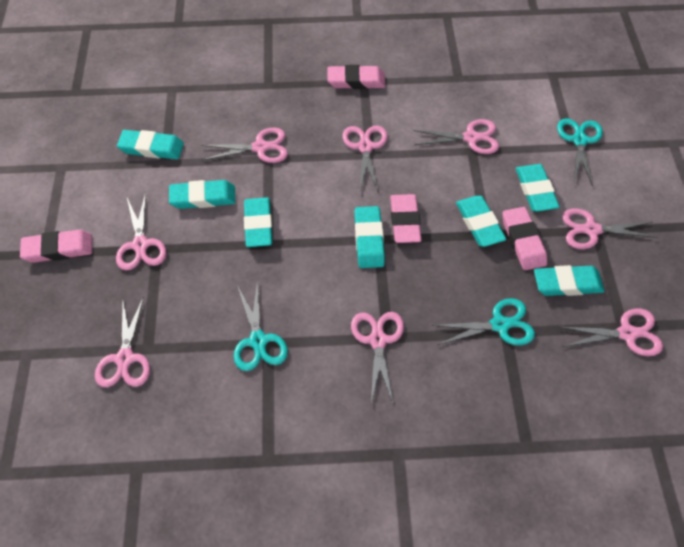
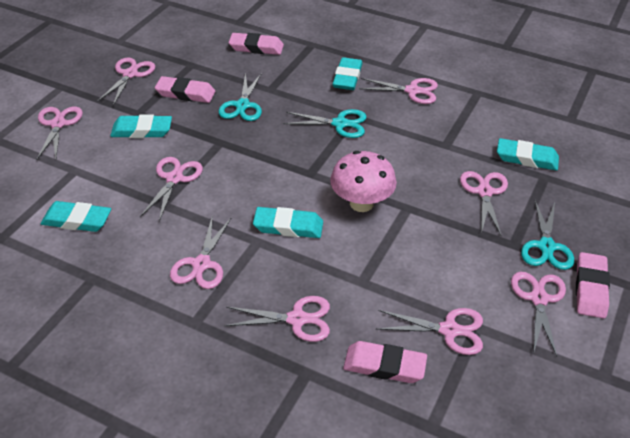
pink mushroom: 0 -> 1
pink scissors: 8 -> 9
turquoise eraser: 7 -> 5

